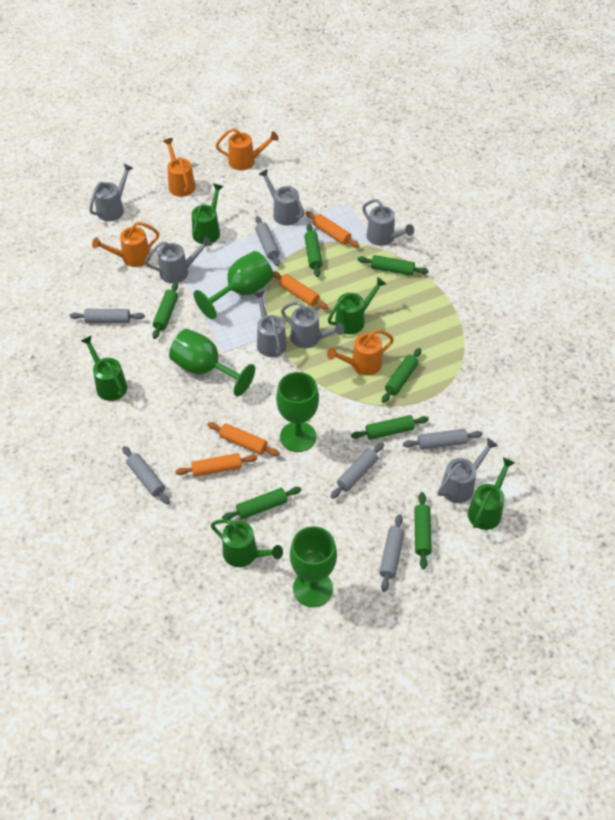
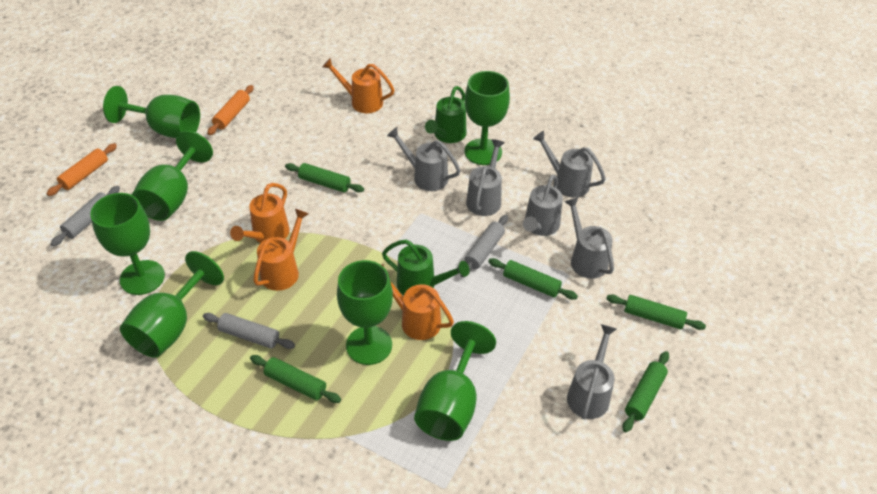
green goblet: 4 -> 7
green rolling pin: 7 -> 5
green watering can: 5 -> 2
grey rolling pin: 6 -> 3
grey watering can: 7 -> 6
orange rolling pin: 4 -> 2

